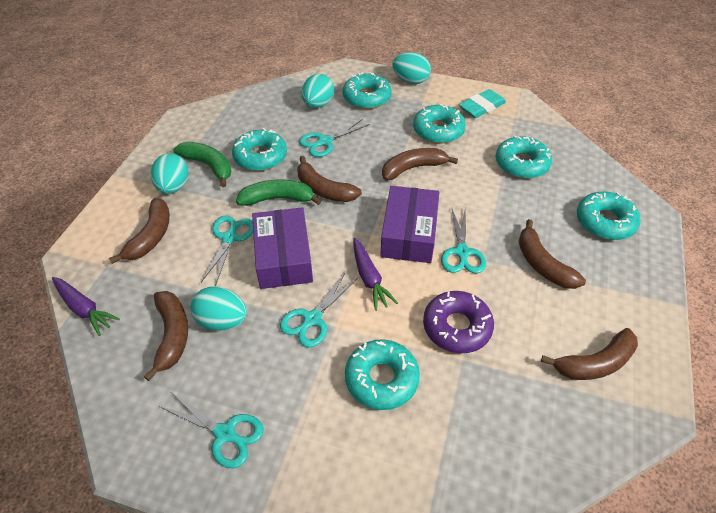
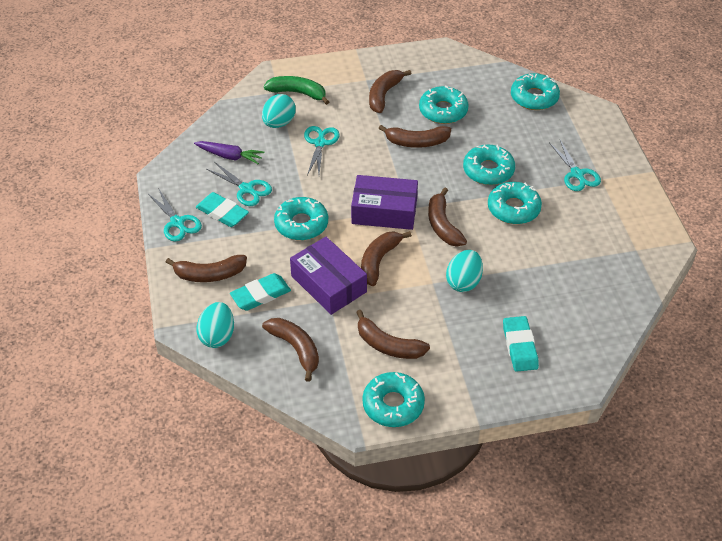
brown banana: 6 -> 7
green banana: 2 -> 1
purple carrot: 2 -> 1
purple donut: 1 -> 0
turquoise egg: 4 -> 3
turquoise eraser: 1 -> 3
turquoise scissors: 5 -> 4

